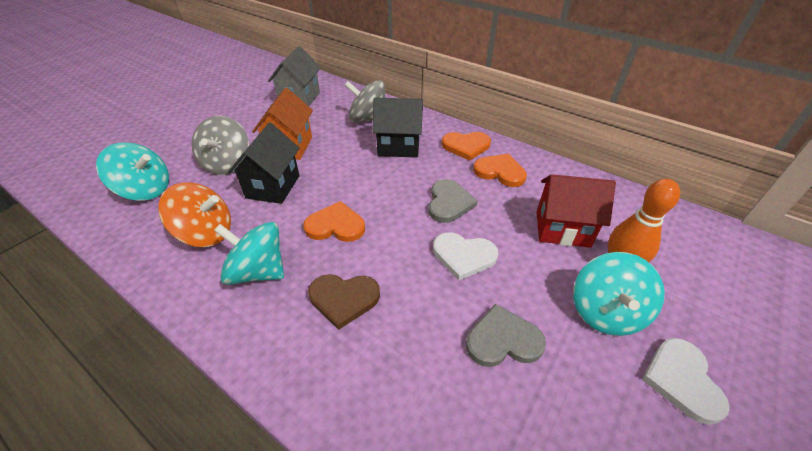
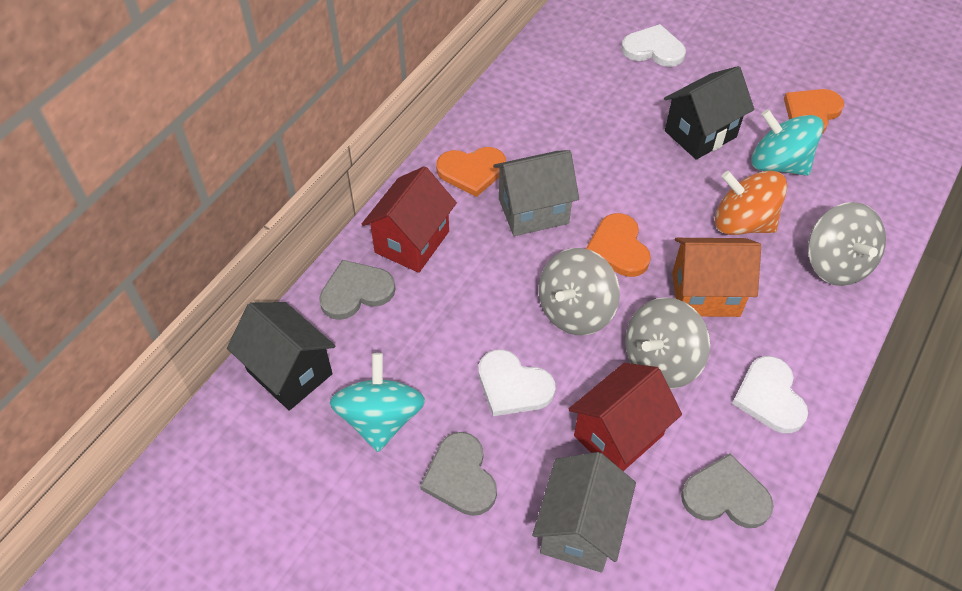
brown heart: 1 -> 0
grey heart: 2 -> 3
grey house: 1 -> 2
grey spinning top: 2 -> 3
orange bowling pin: 1 -> 0
red house: 1 -> 2
turquoise spinning top: 3 -> 2
white heart: 2 -> 3

